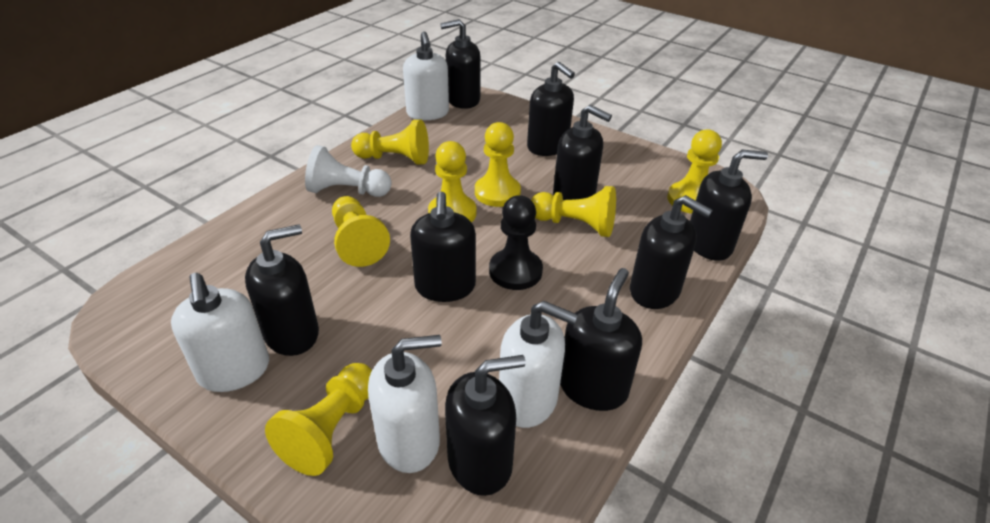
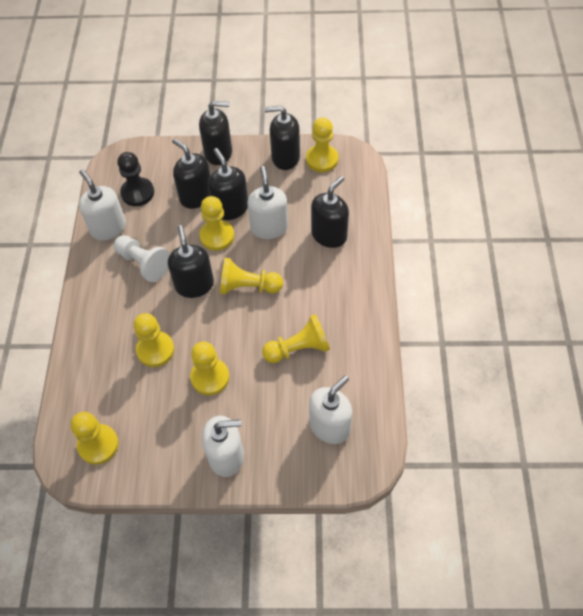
black soap dispenser: 9 -> 6

